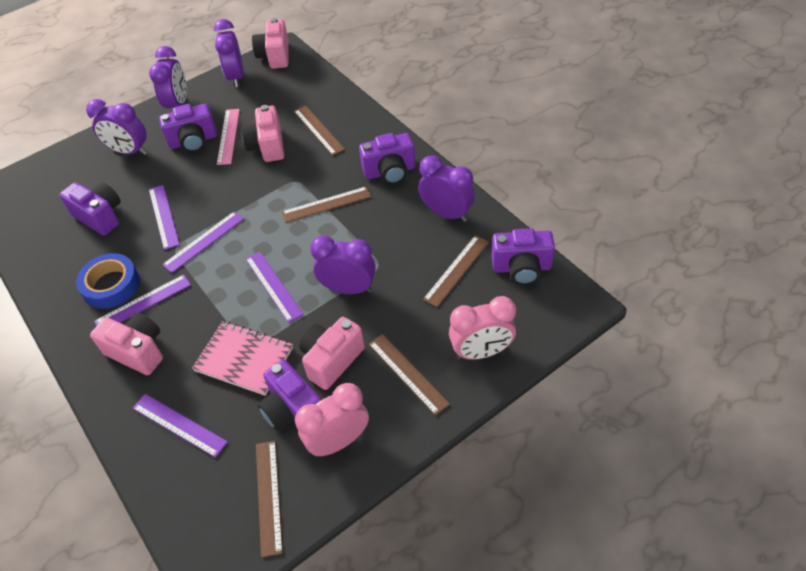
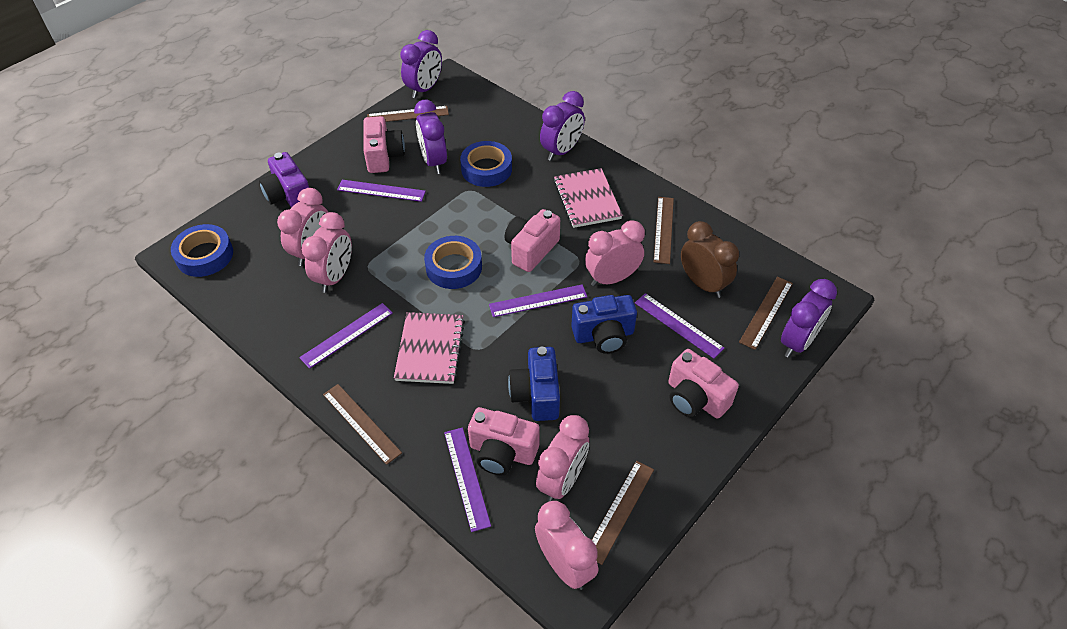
blue camera: 0 -> 2
blue tape: 1 -> 3
brown clock: 0 -> 1
pink clock: 2 -> 5
pink notebook: 1 -> 2
pink ruler: 1 -> 0
purple camera: 5 -> 1
purple clock: 5 -> 4

